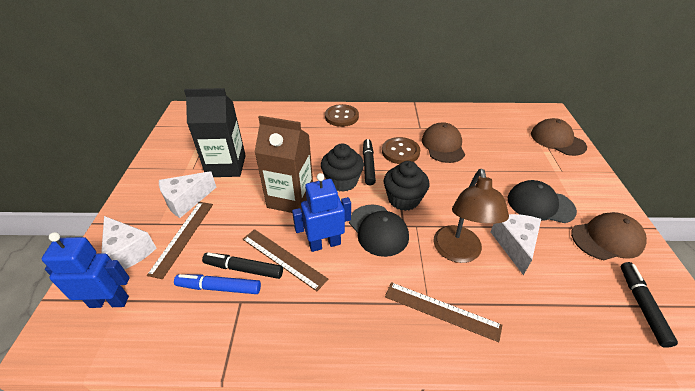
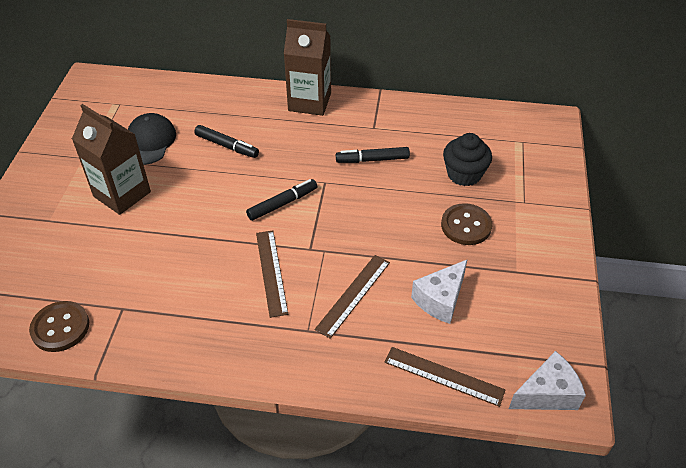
black cap: 2 -> 1
black carton: 1 -> 0
black cupcake: 2 -> 1
blue marker: 1 -> 0
blue robot: 2 -> 0
brown cap: 3 -> 0
brown carton: 1 -> 2
brown lamp: 1 -> 0
white cheese: 3 -> 2

